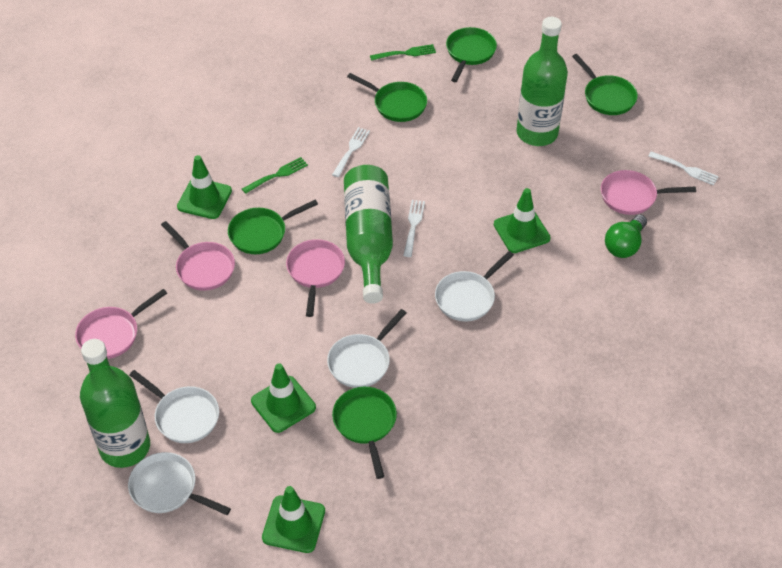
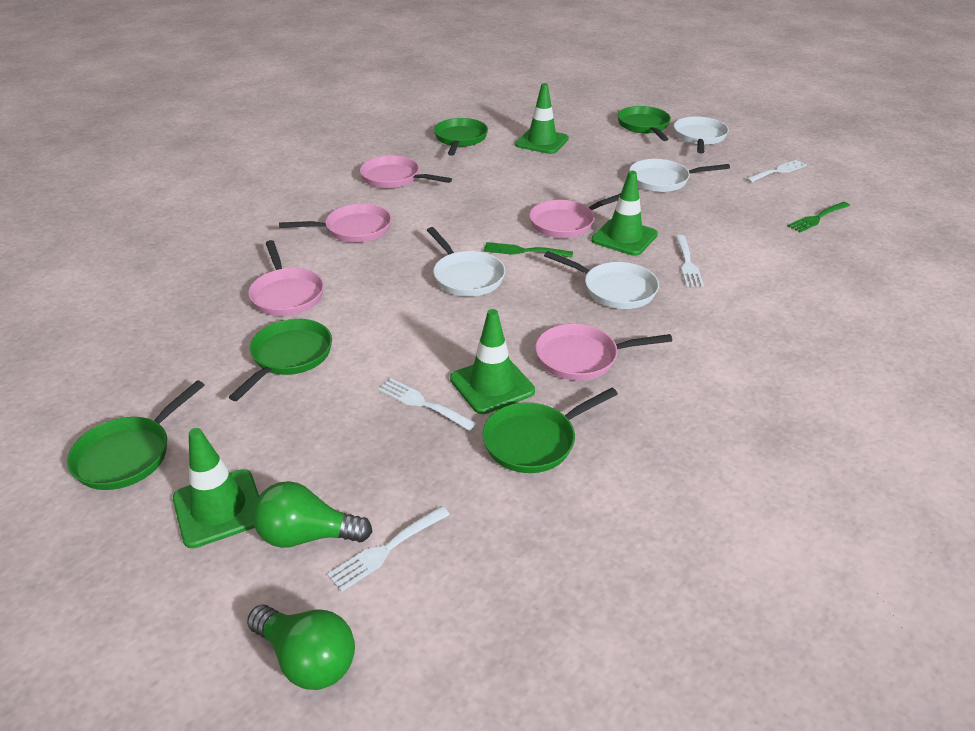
green bottle: 3 -> 0
green light bulb: 1 -> 2
pink pan: 4 -> 5
white fork: 3 -> 4

